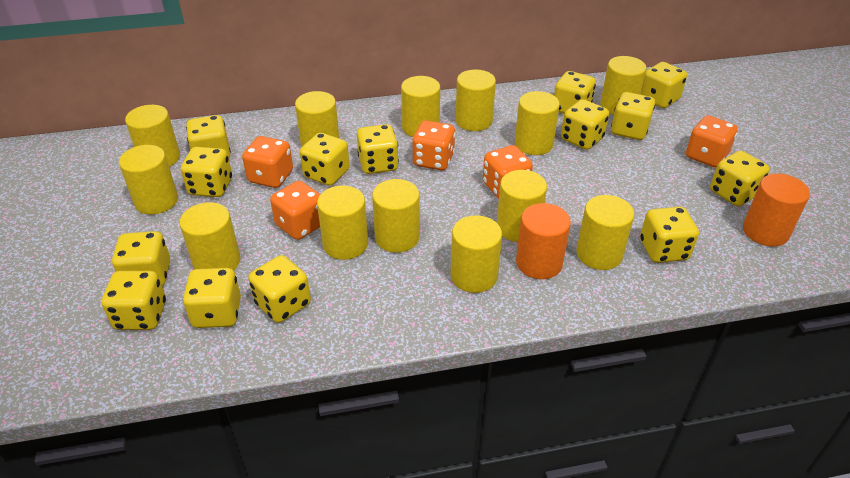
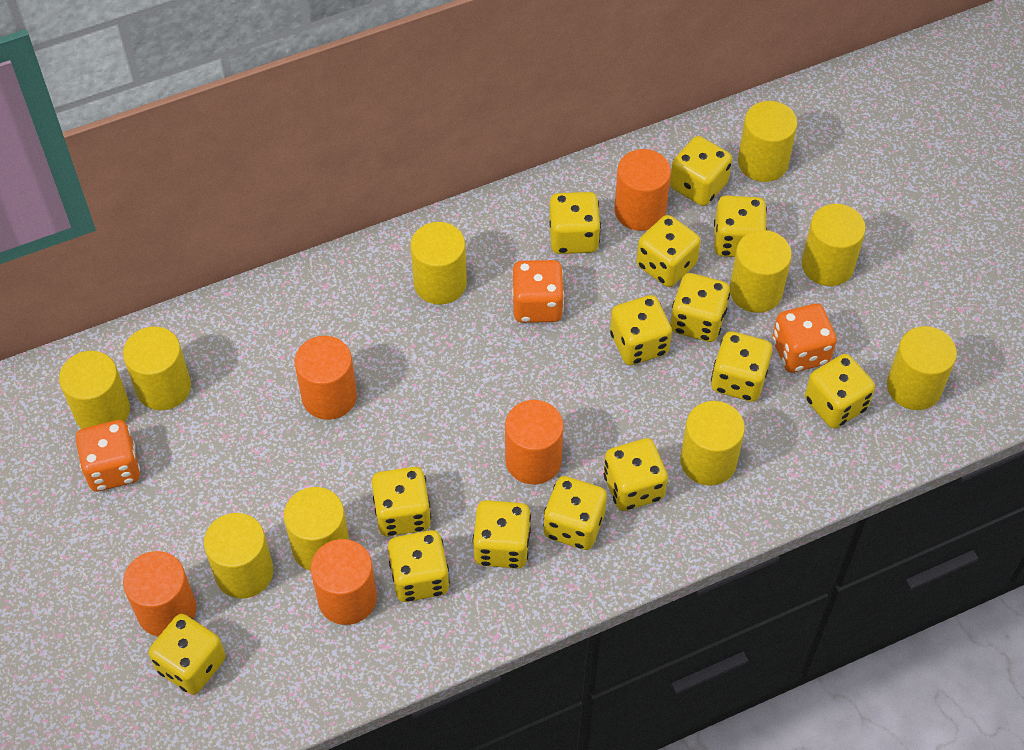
orange cylinder: 2 -> 5
orange dice: 5 -> 3
yellow cylinder: 13 -> 10

